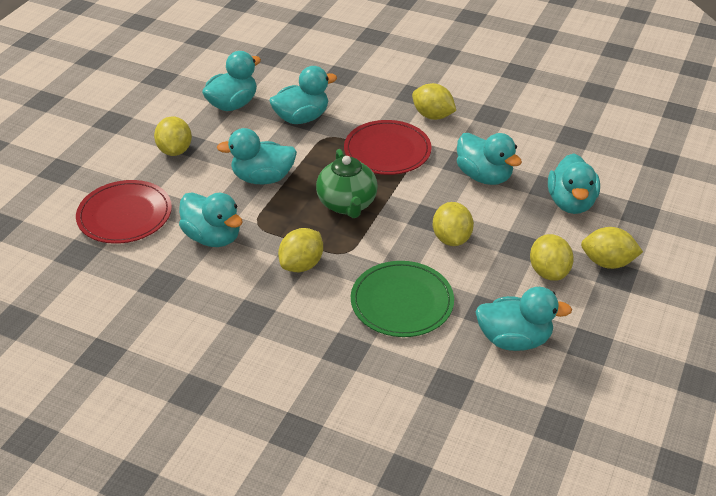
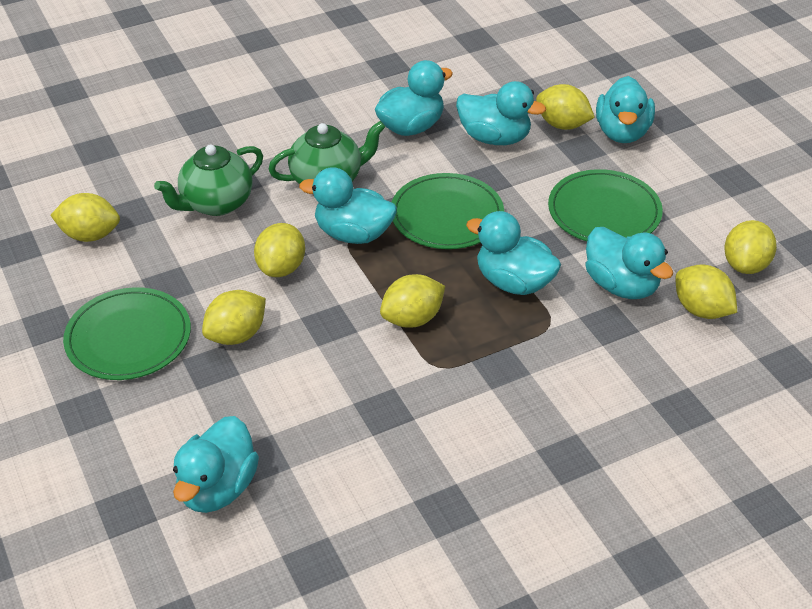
green plate: 1 -> 3
green teapot: 1 -> 2
red plate: 2 -> 0
yellow lemon: 6 -> 7

